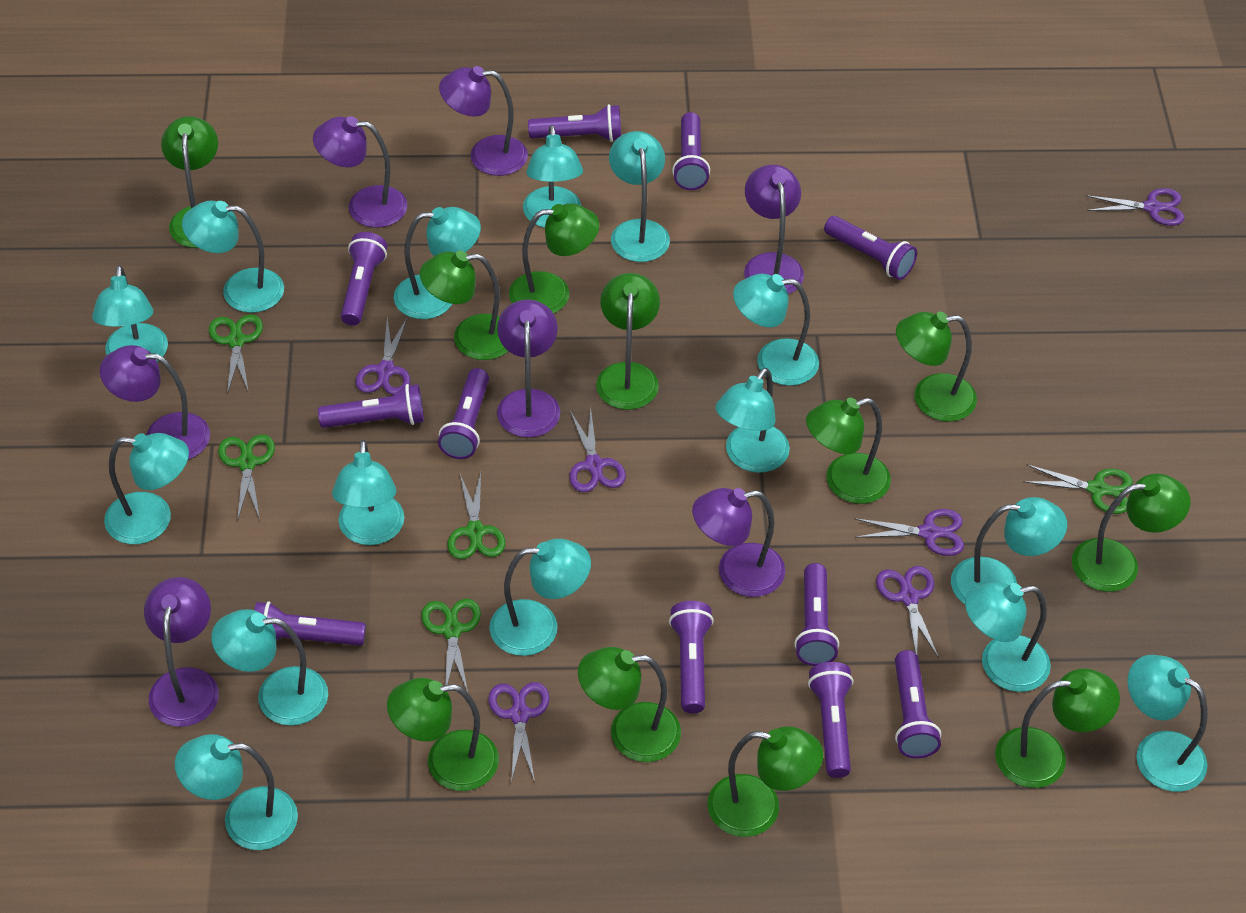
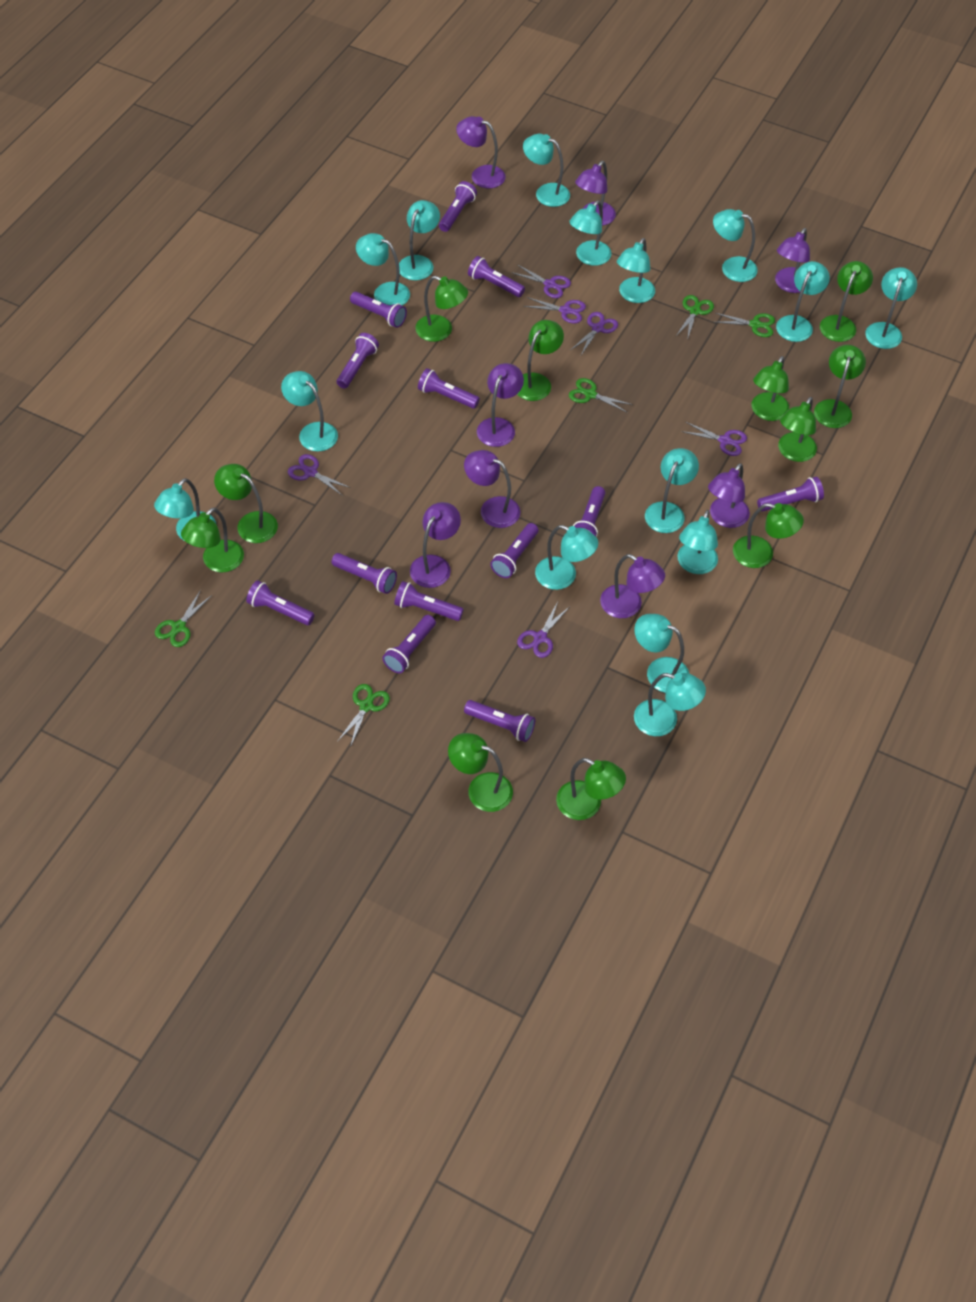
purple flashlight: 11 -> 13
purple lamp: 7 -> 8

